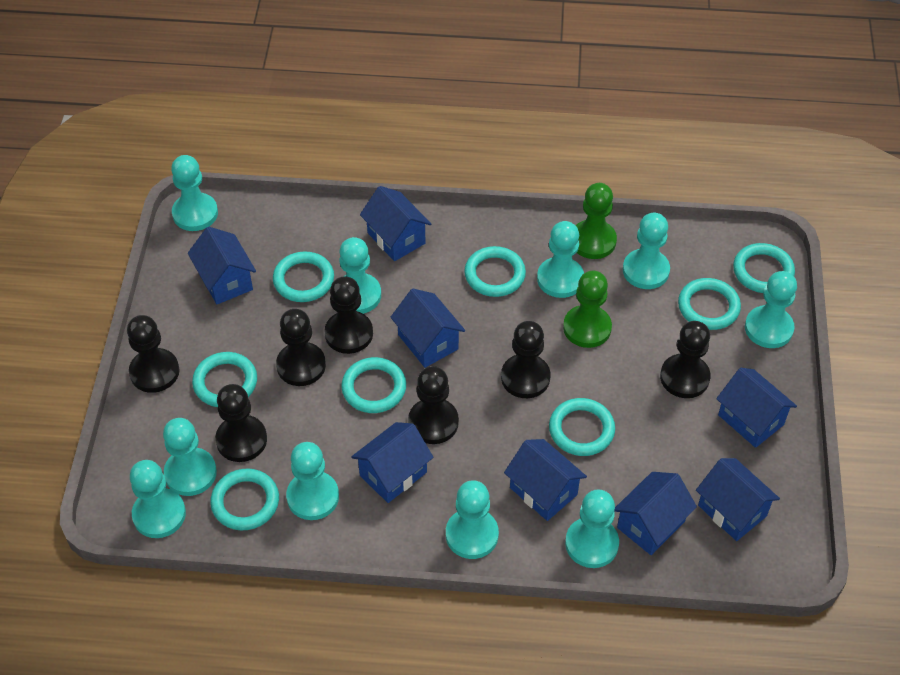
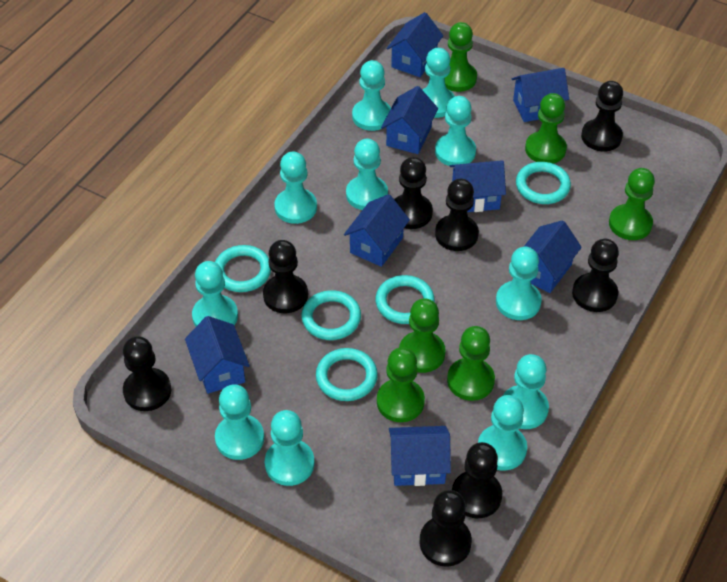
black pawn: 7 -> 8
green pawn: 2 -> 6
turquoise pawn: 10 -> 11
turquoise ring: 8 -> 5

